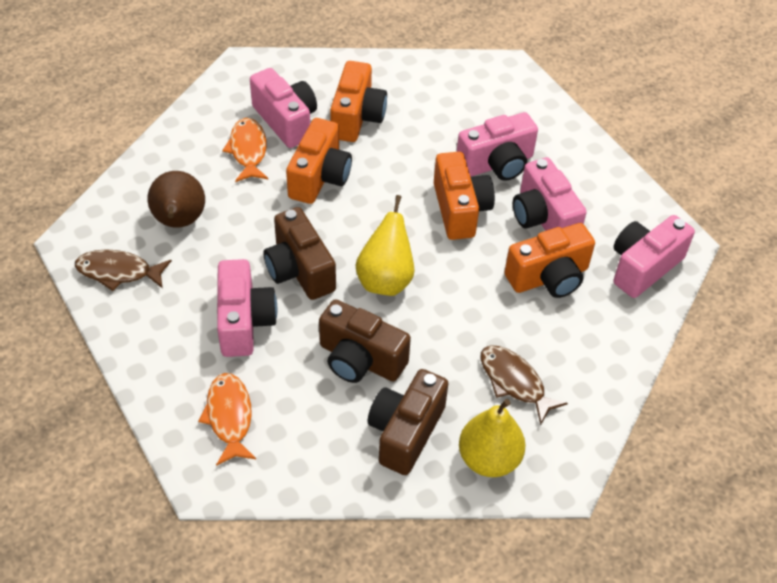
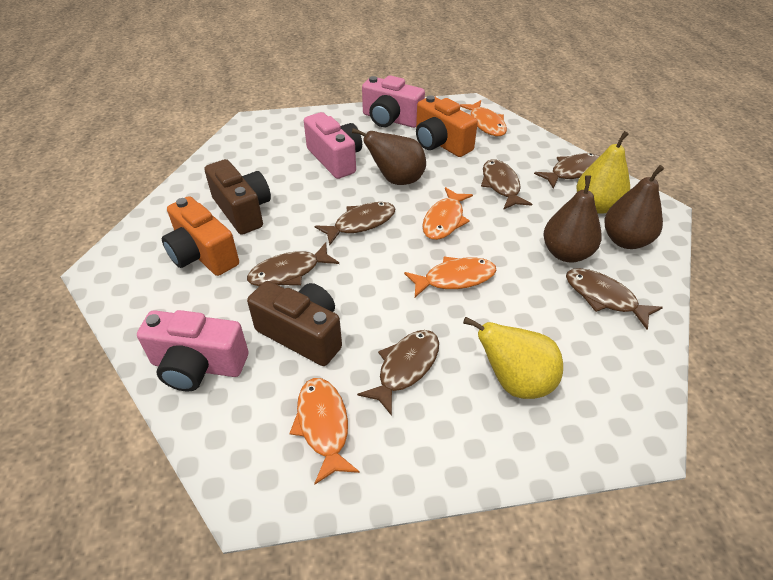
brown camera: 3 -> 2
brown fish: 2 -> 6
brown pear: 1 -> 3
orange camera: 4 -> 2
orange fish: 2 -> 4
pink camera: 5 -> 3

